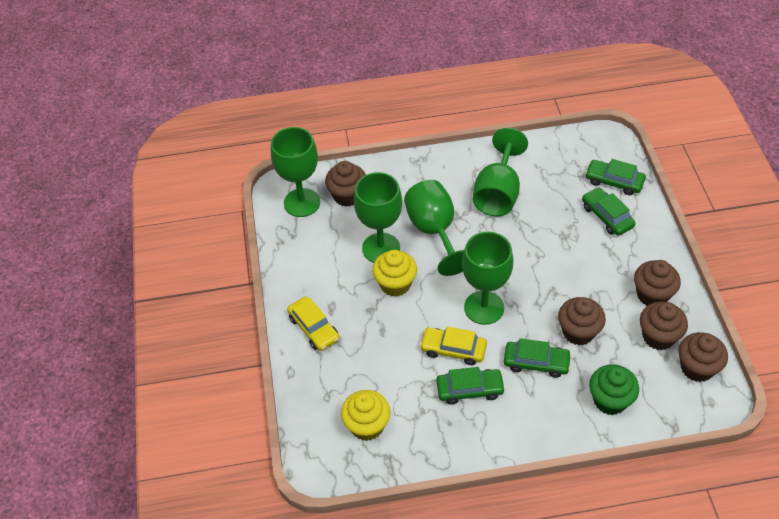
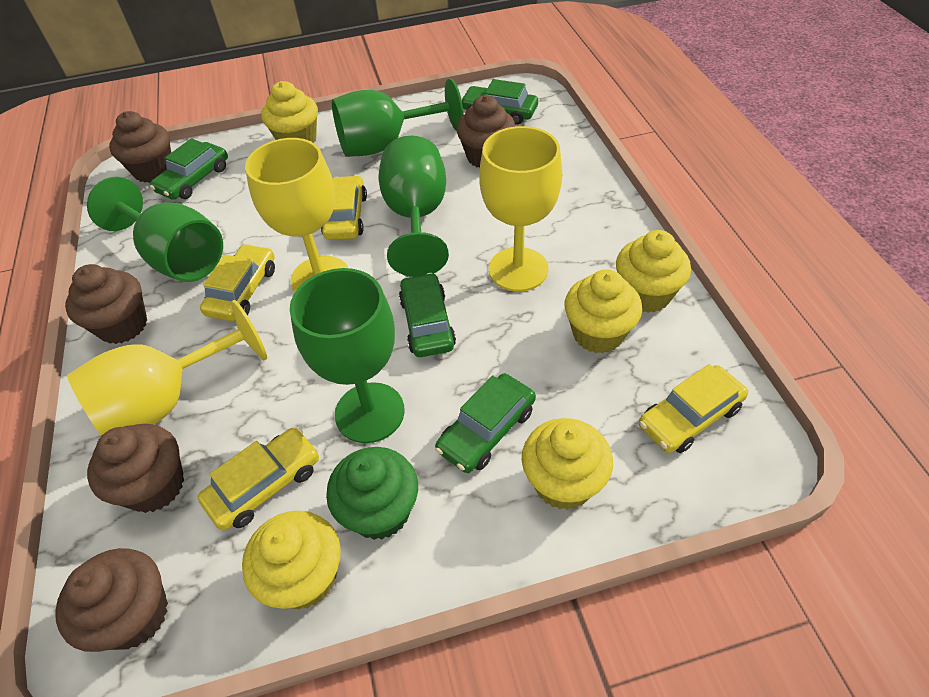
green goblet: 5 -> 4
yellow car: 2 -> 4
yellow cupcake: 2 -> 5
yellow goblet: 0 -> 3

